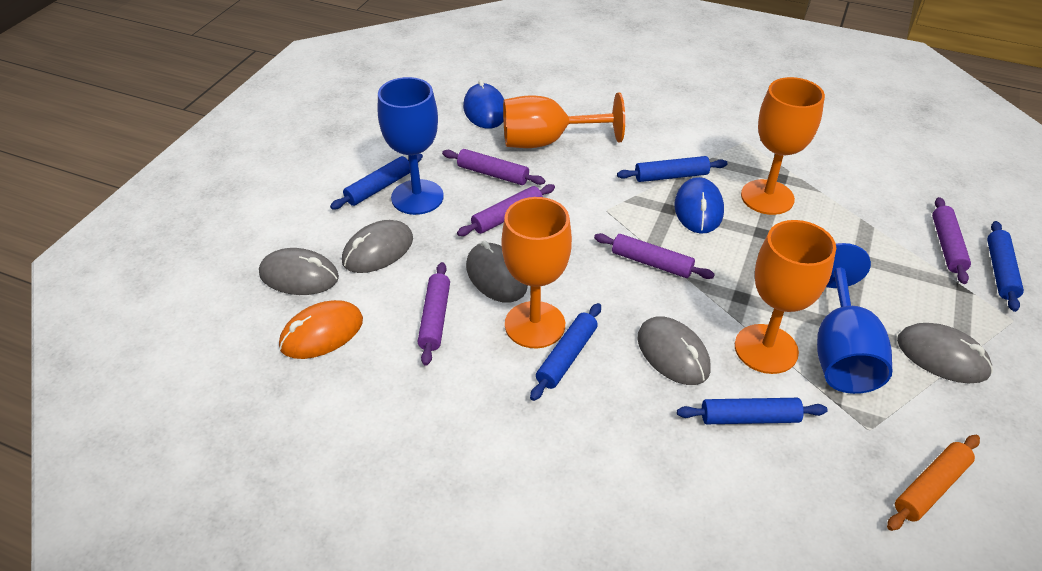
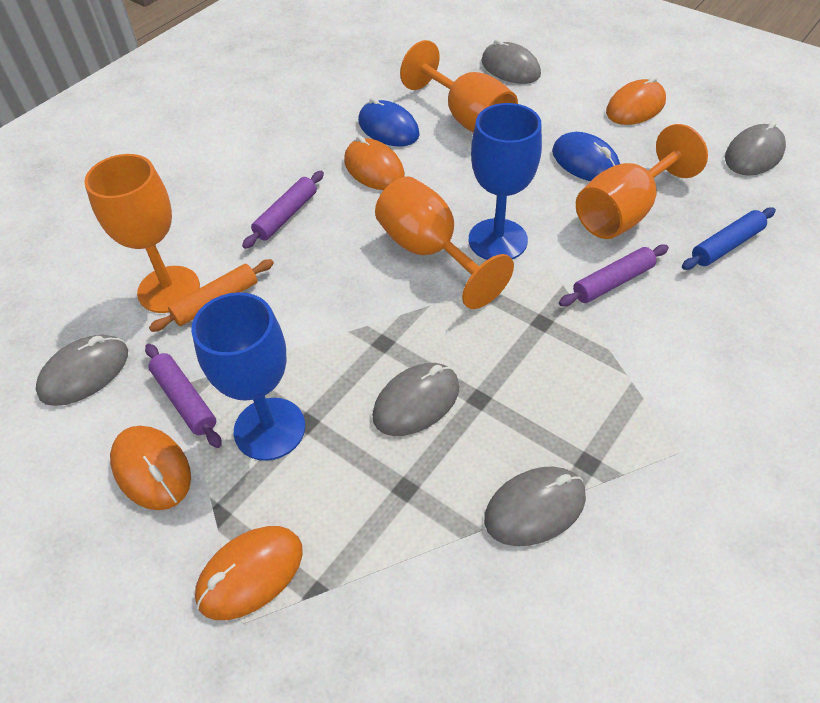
blue rolling pin: 5 -> 1
orange mouse: 1 -> 4
purple rolling pin: 5 -> 3

